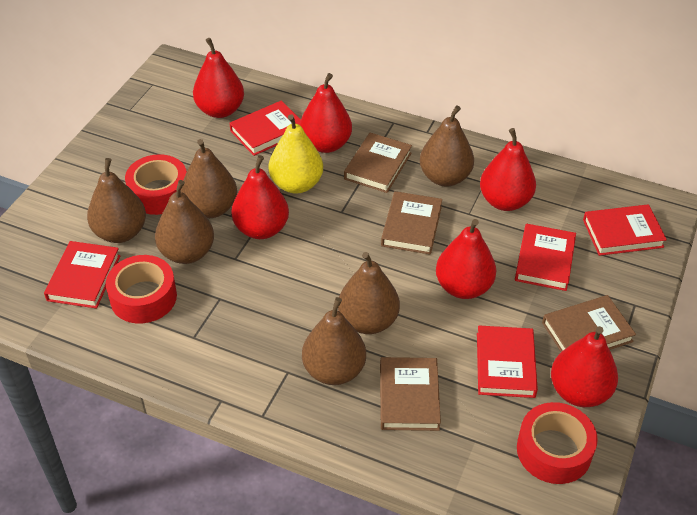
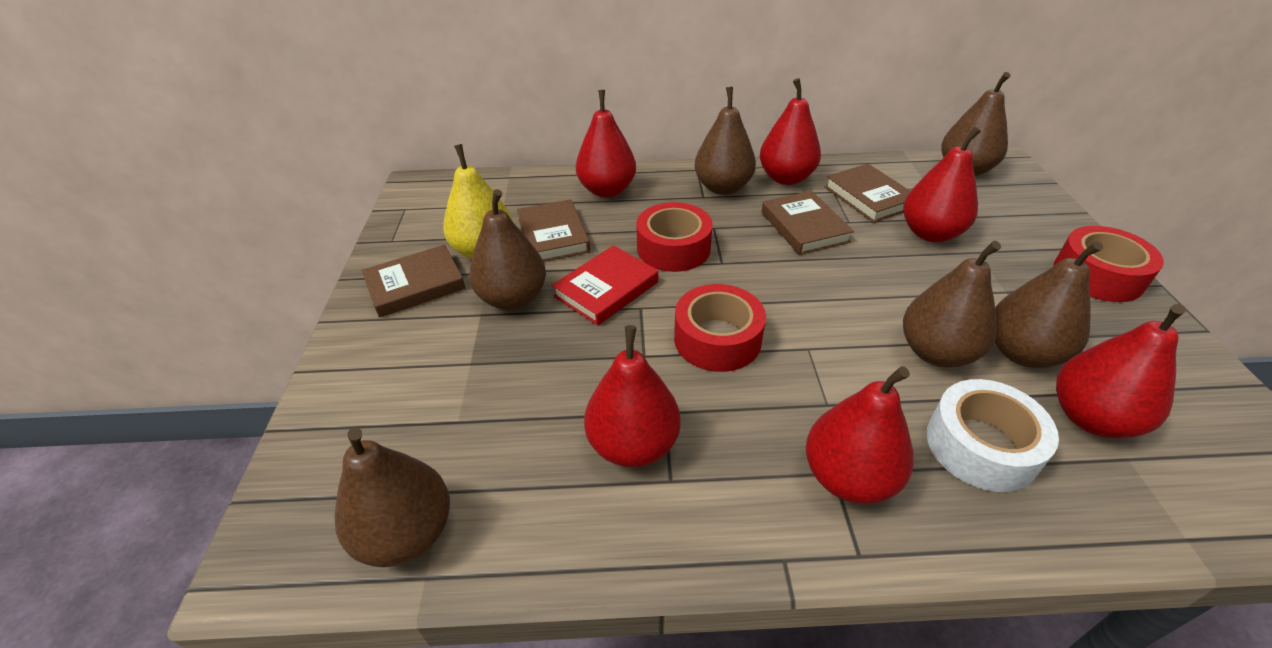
red book: 5 -> 1
white tape: 0 -> 1

